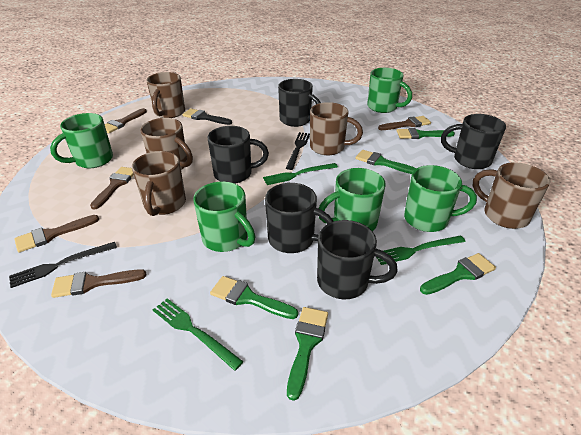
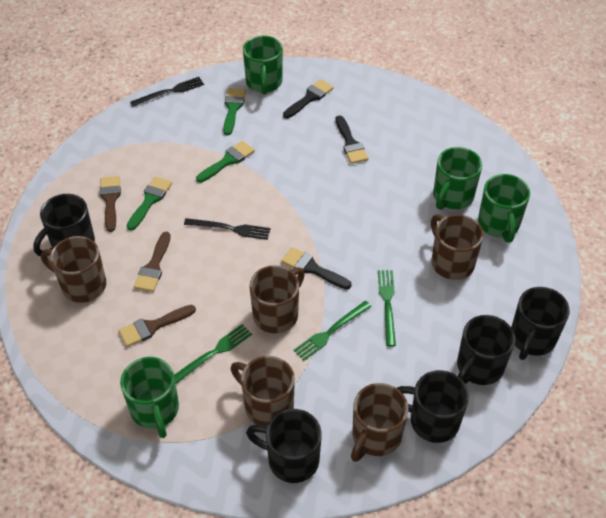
black brush: 1 -> 3
brown brush: 5 -> 3
green brush: 5 -> 3
green mug: 5 -> 4

